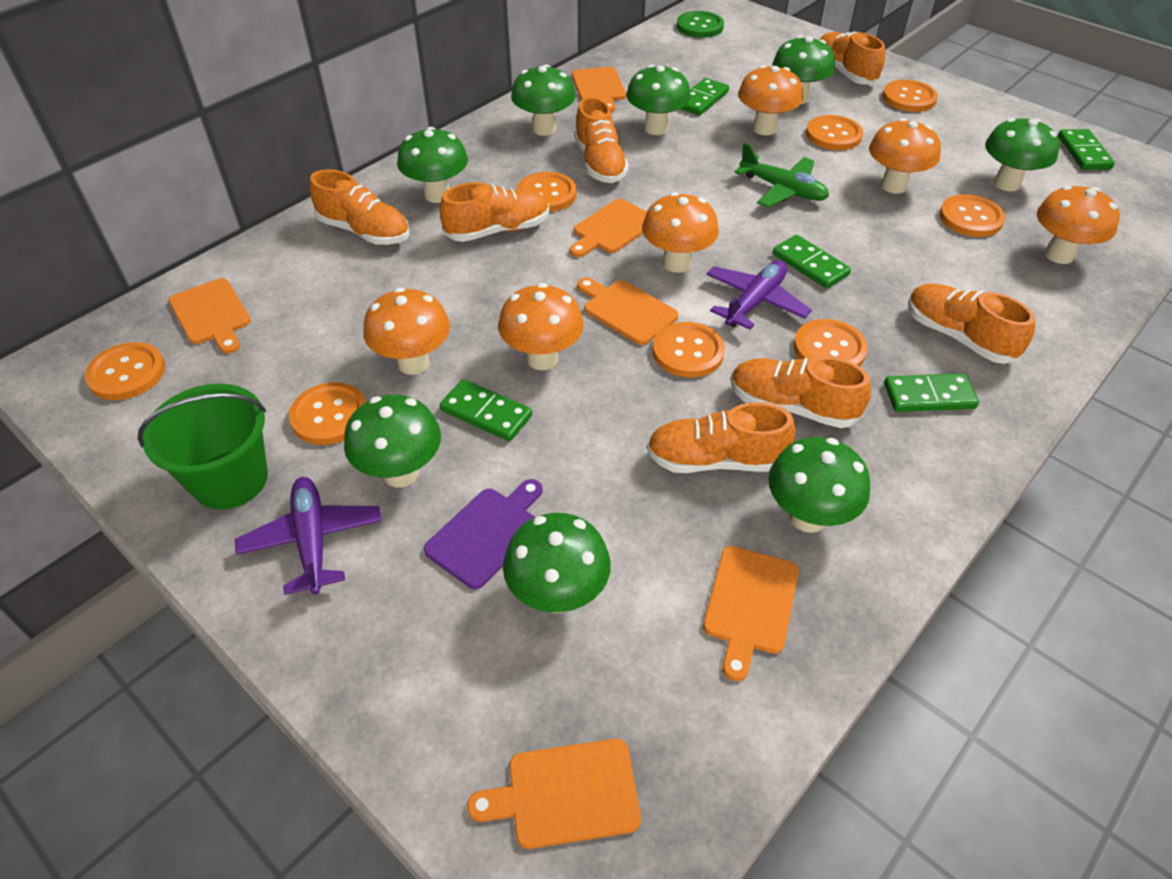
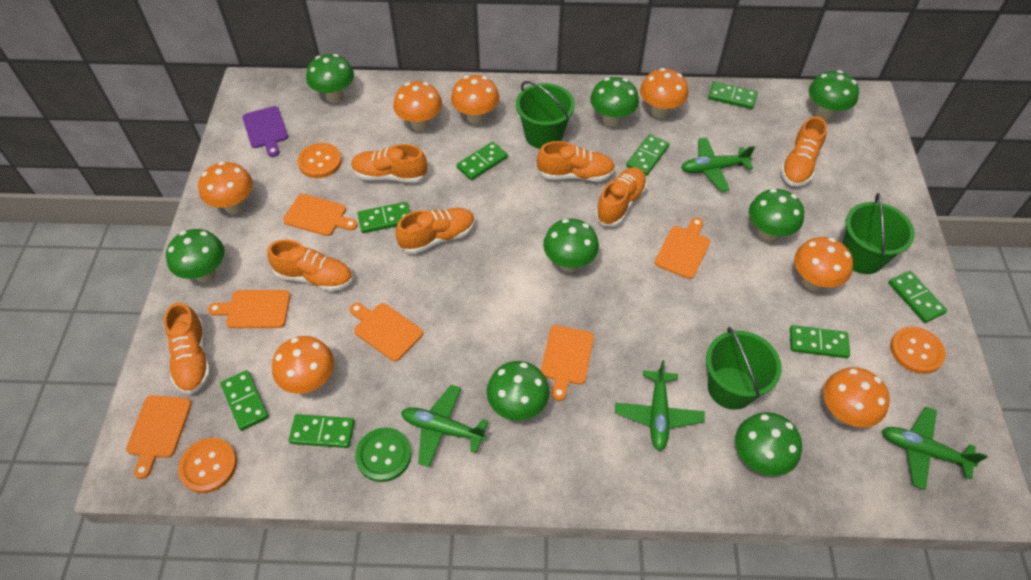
green bucket: 1 -> 3
green domino: 5 -> 8
green plane: 1 -> 4
orange button: 8 -> 3
orange mushroom: 6 -> 7
purple plane: 2 -> 0

